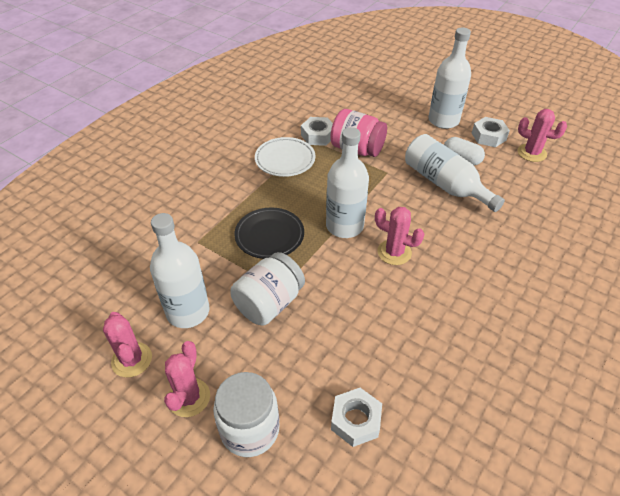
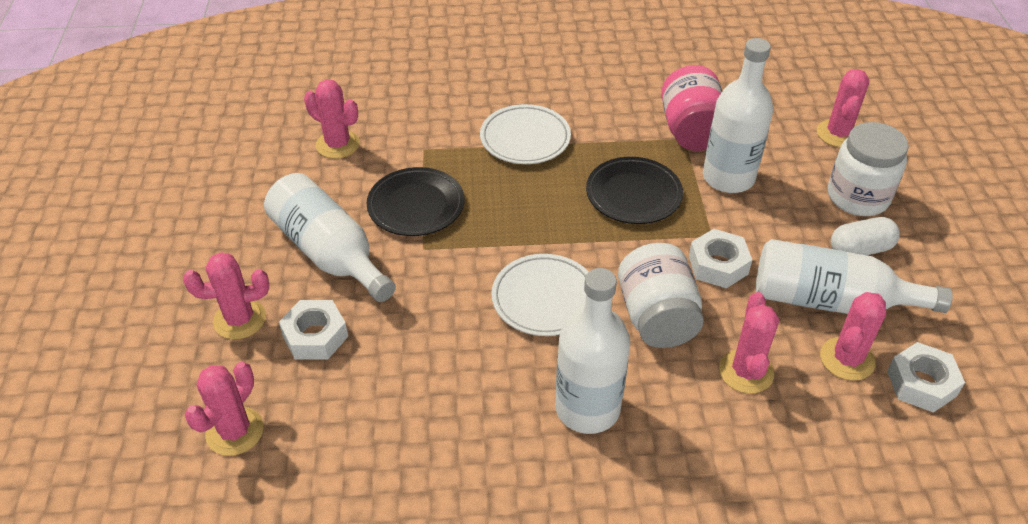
black plate: 1 -> 2
pink cactus: 4 -> 6
white plate: 1 -> 2

